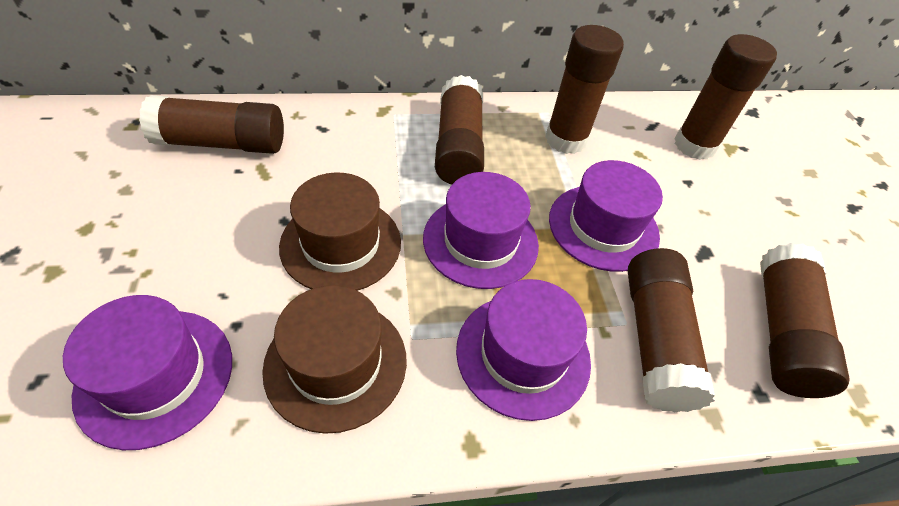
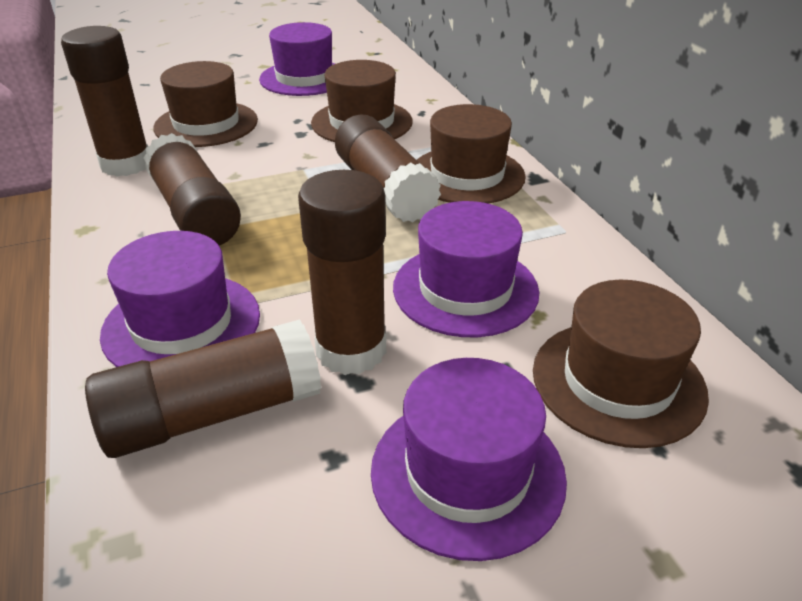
brown glue stick: 6 -> 5
brown hat: 2 -> 4

